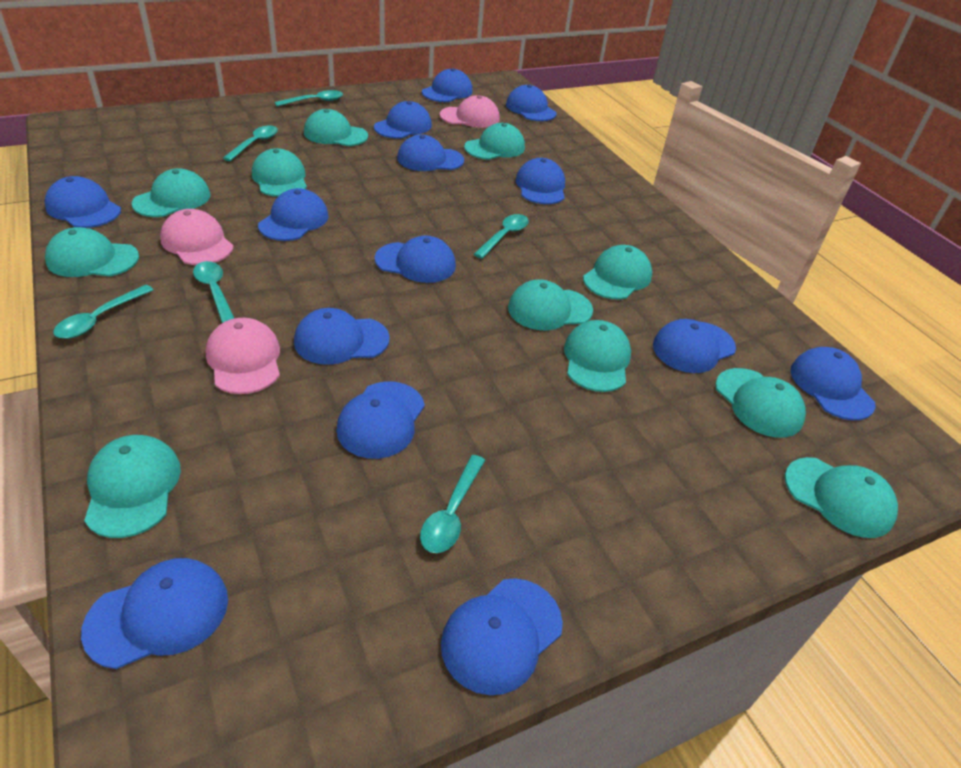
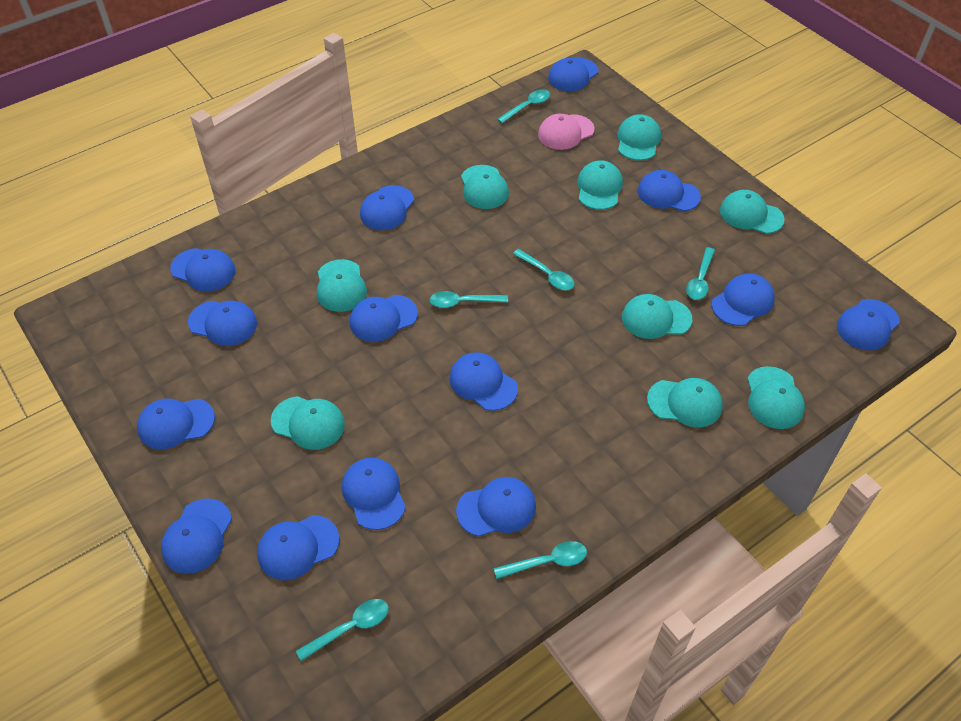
pink cap: 3 -> 1
turquoise cap: 11 -> 9

